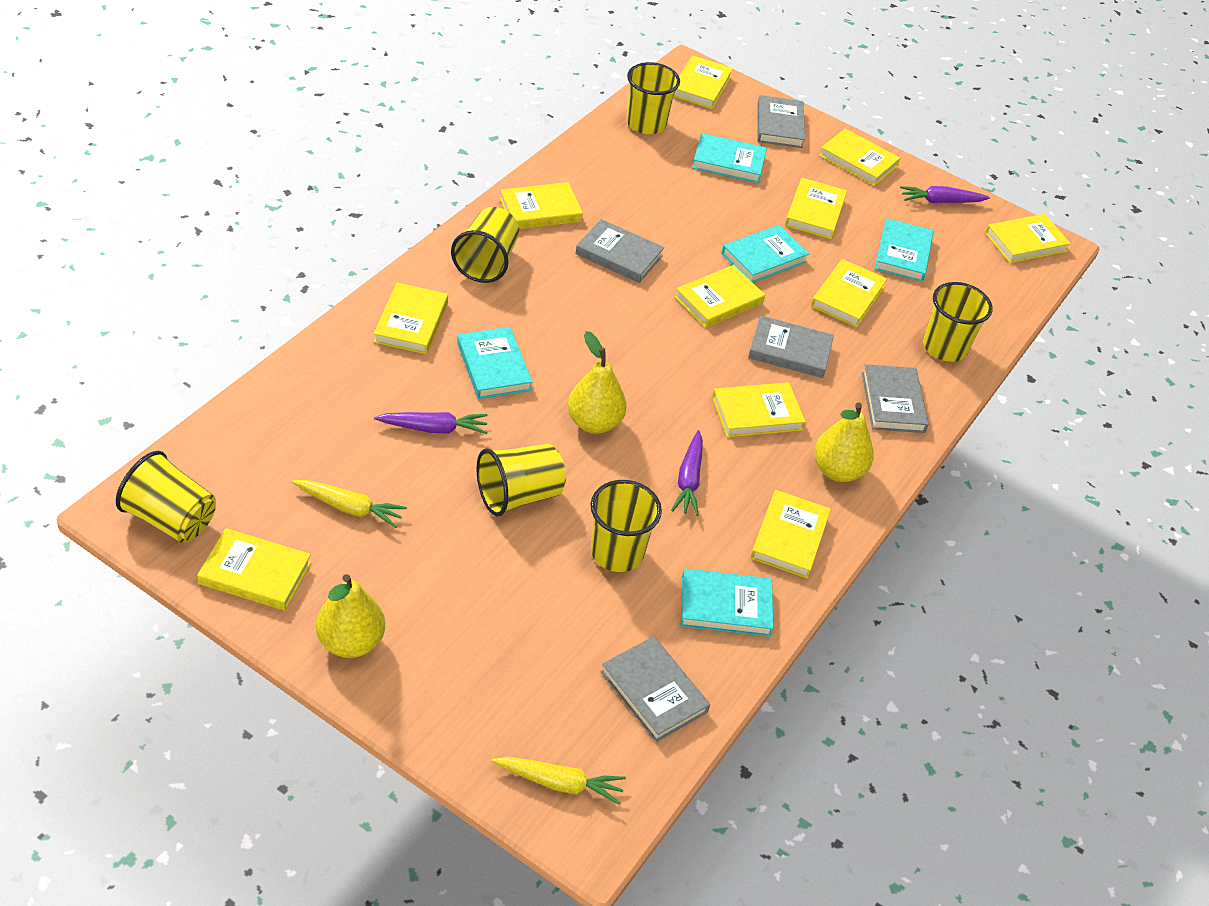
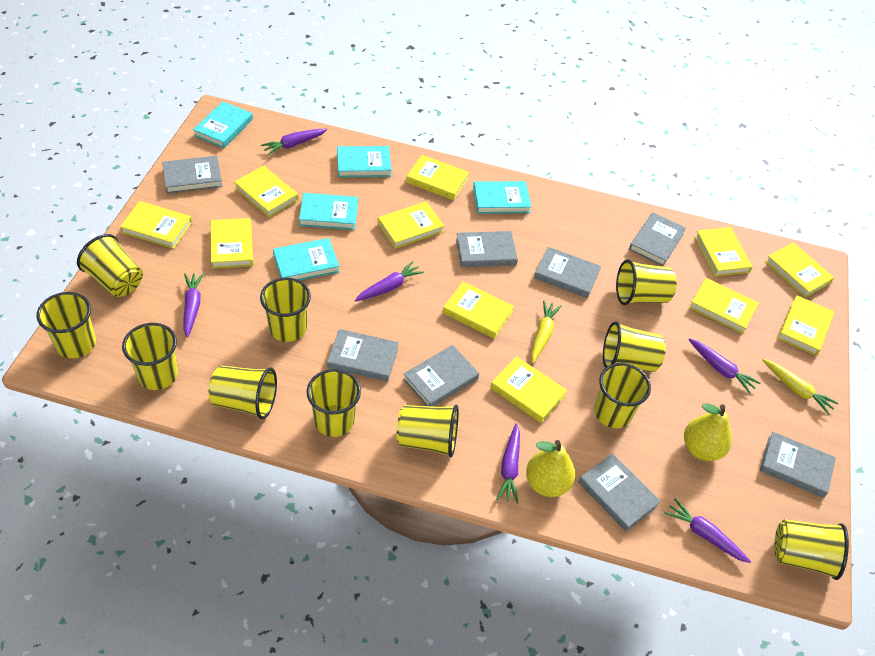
grey book: 5 -> 8
purple carrot: 3 -> 6
yellow cup: 6 -> 11
yellow pear: 3 -> 2

